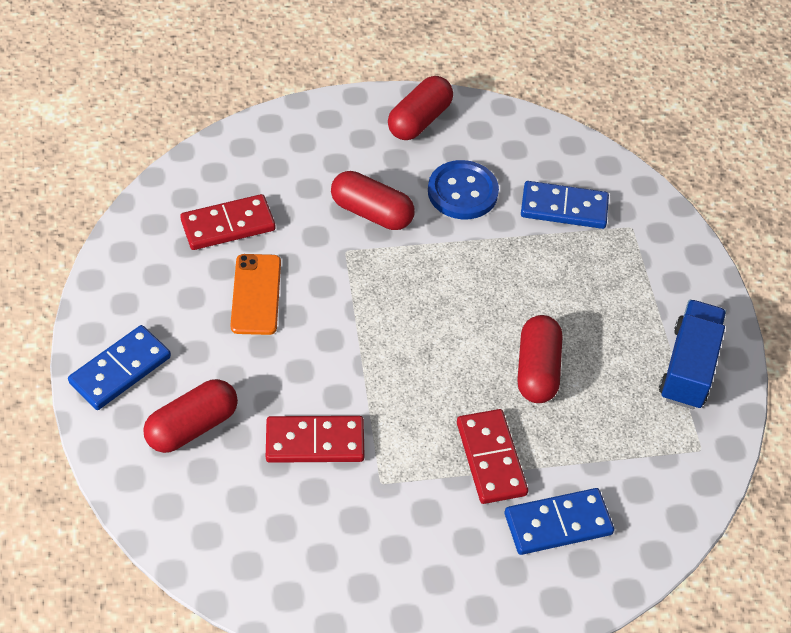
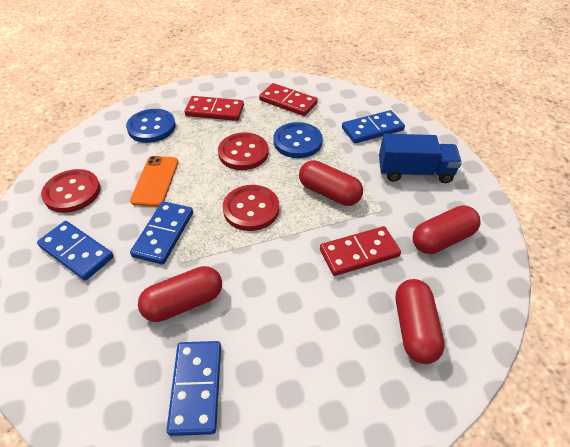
blue button: 1 -> 2
blue domino: 3 -> 4
red button: 0 -> 3

